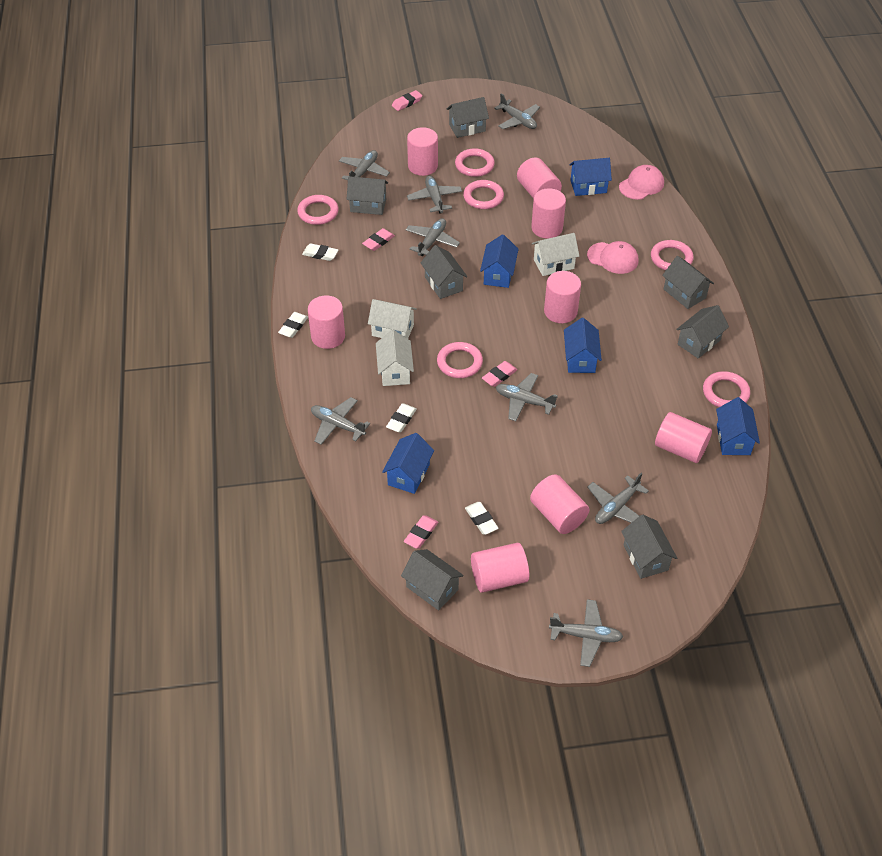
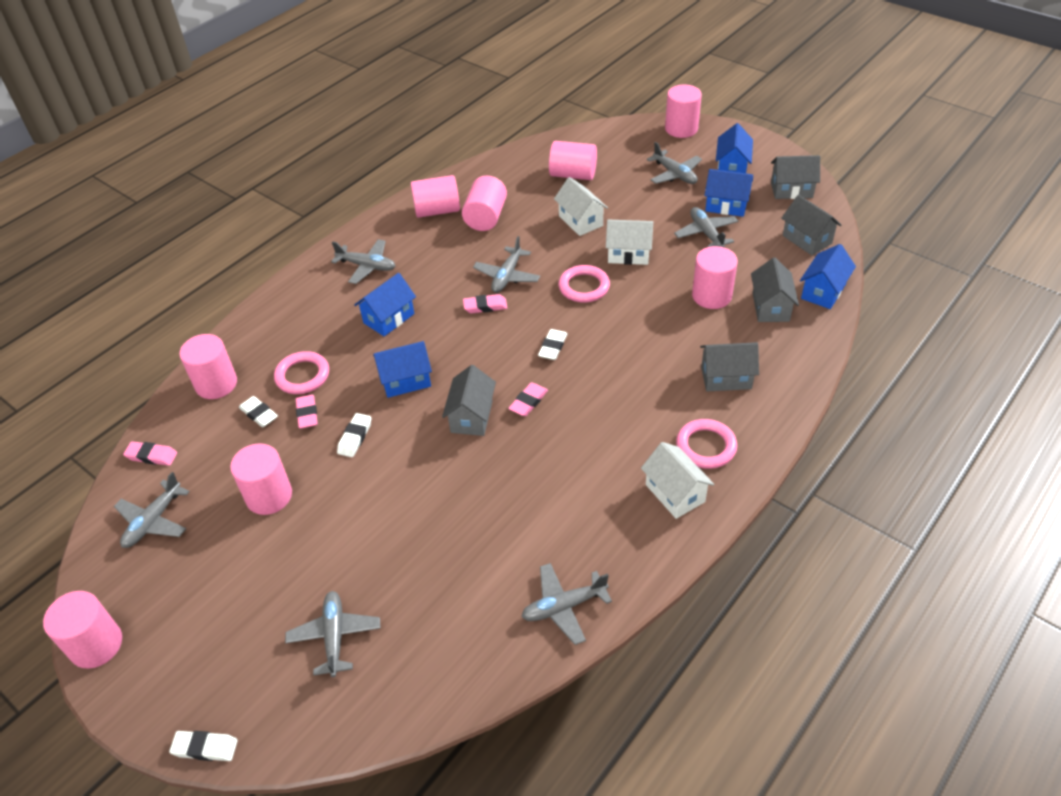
grey house: 7 -> 5
grey plane: 8 -> 7
pink cap: 2 -> 0
pink ring: 6 -> 3

